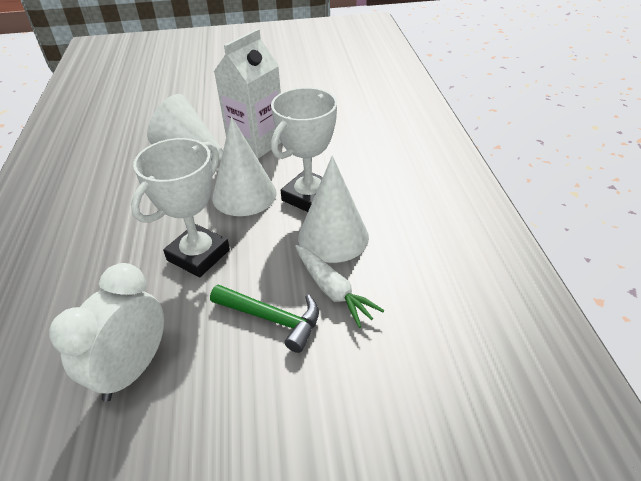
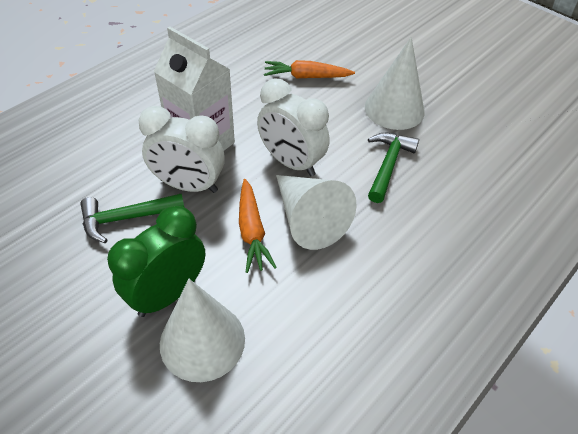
green clock: 0 -> 1
green hammer: 1 -> 2
orange carrot: 0 -> 2
white carrot: 1 -> 0
white clock: 1 -> 2
white trophy: 2 -> 0

